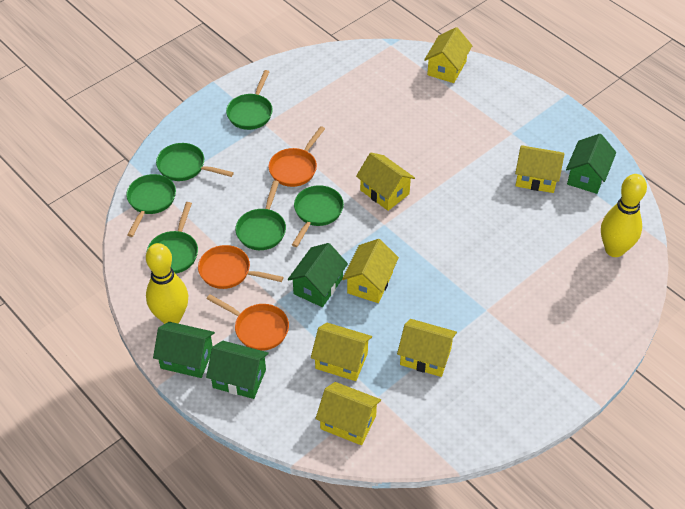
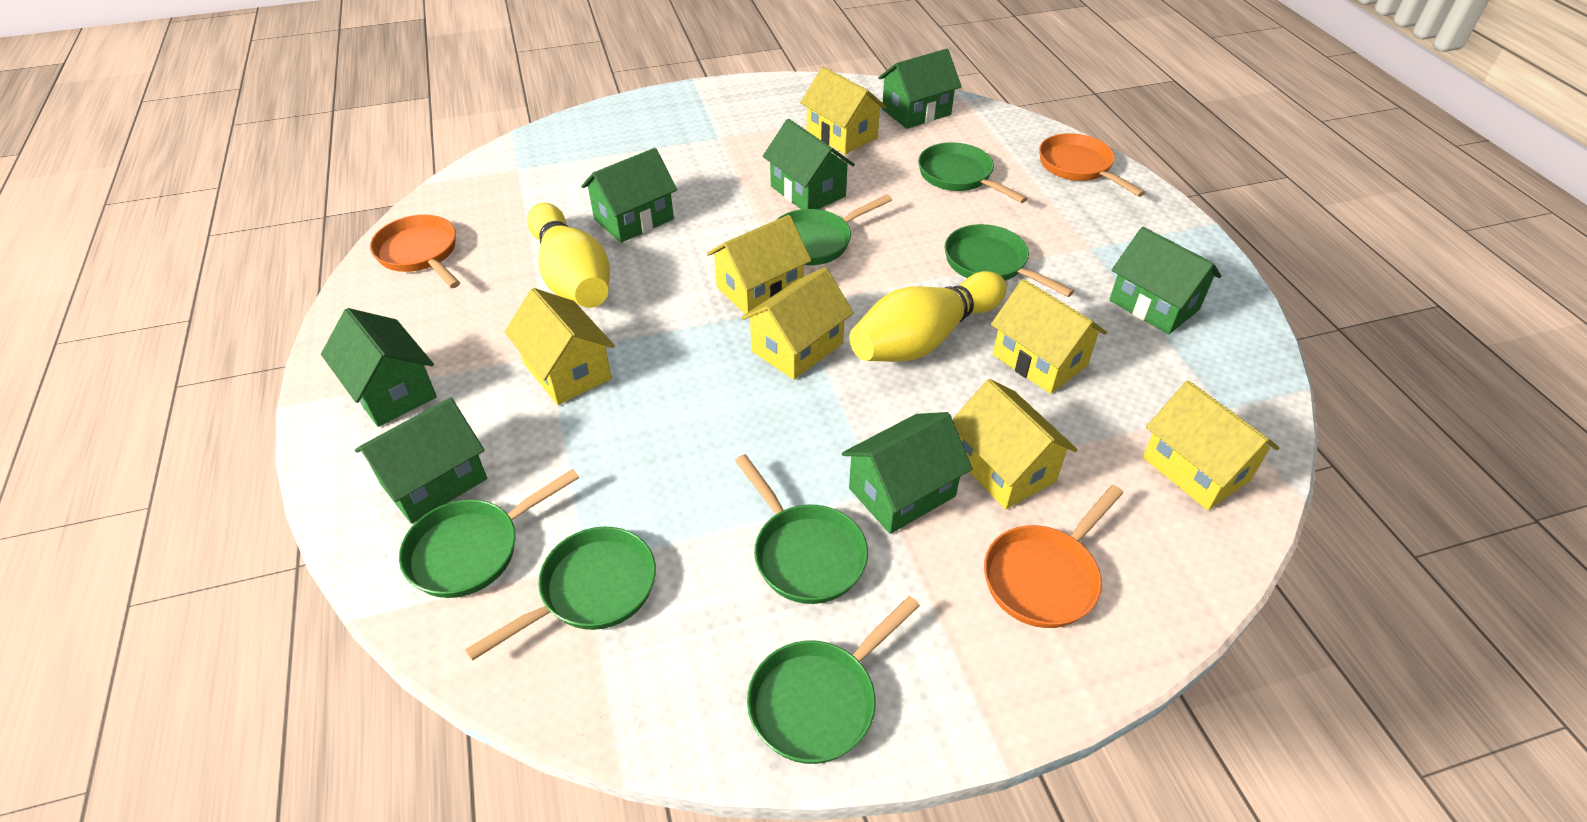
green house: 4 -> 7
green pan: 6 -> 7

